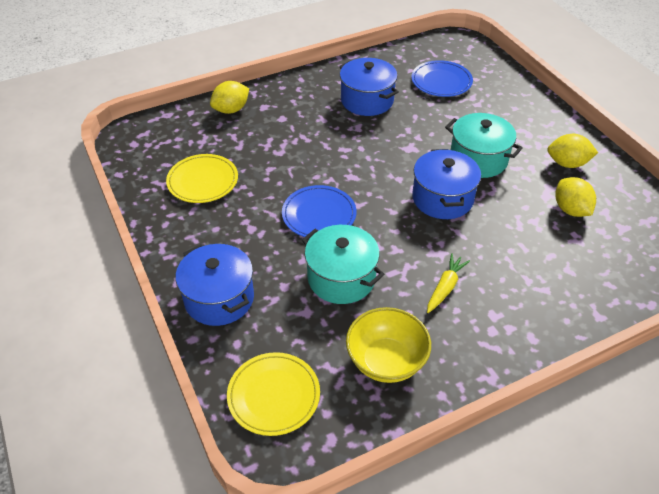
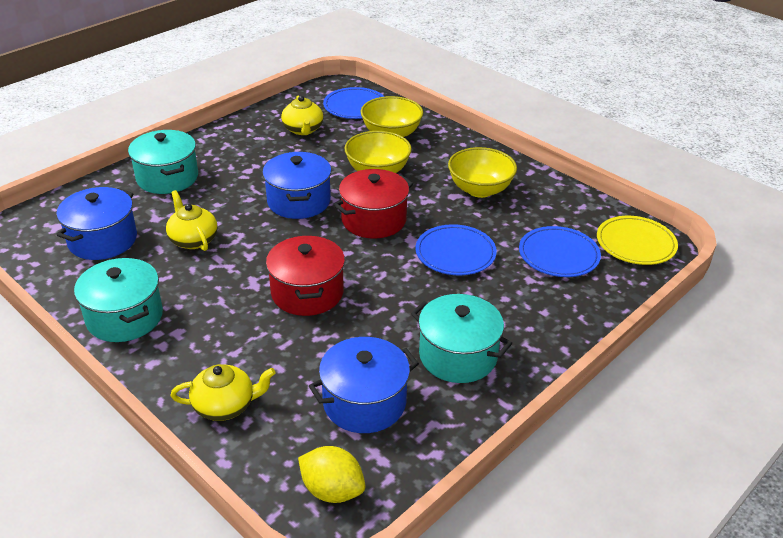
blue plate: 2 -> 3
red pot: 0 -> 2
turquoise pot: 2 -> 3
yellow bowl: 1 -> 3
yellow carrot: 1 -> 0
yellow lemon: 3 -> 1
yellow plate: 2 -> 1
yellow teapot: 0 -> 3

